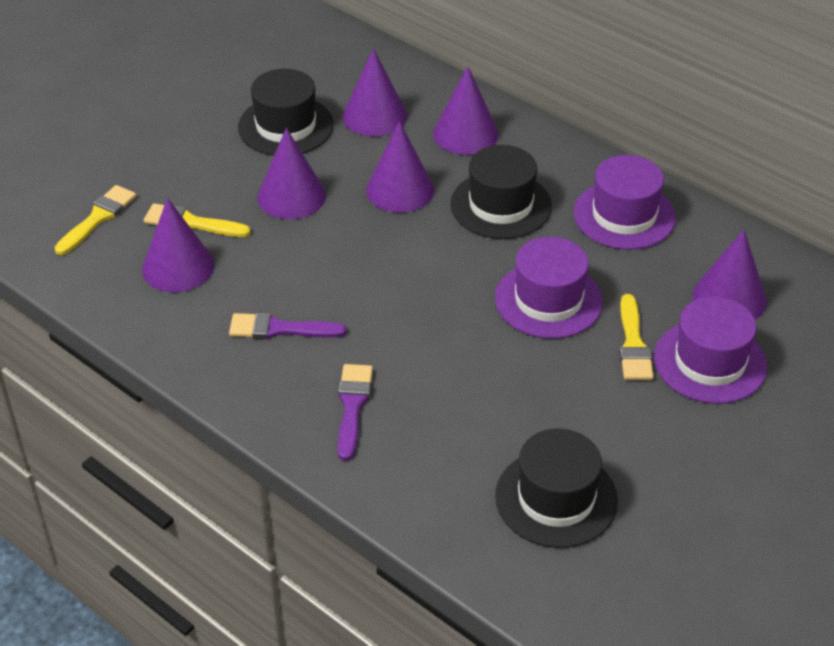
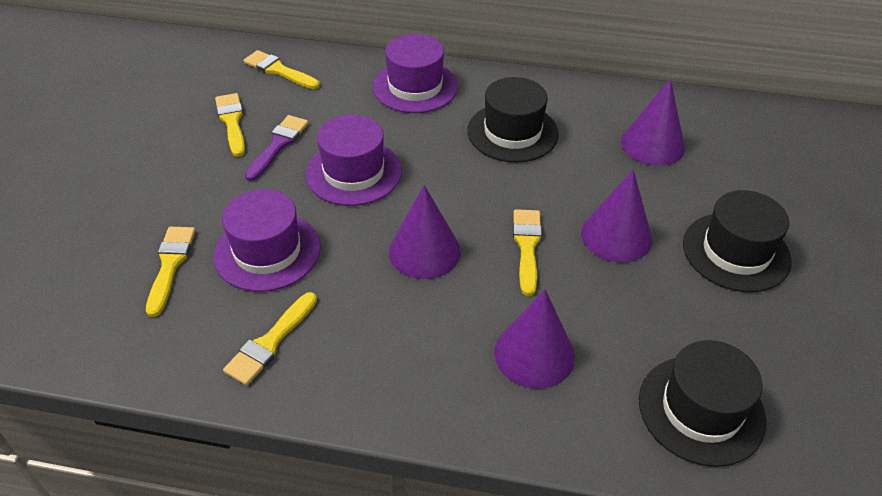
purple brush: 2 -> 1
purple cone: 6 -> 4
yellow brush: 3 -> 5

